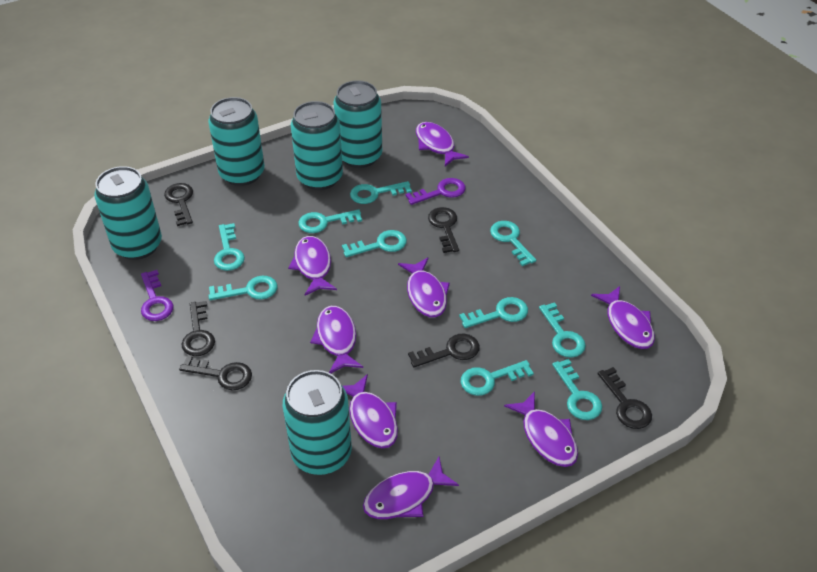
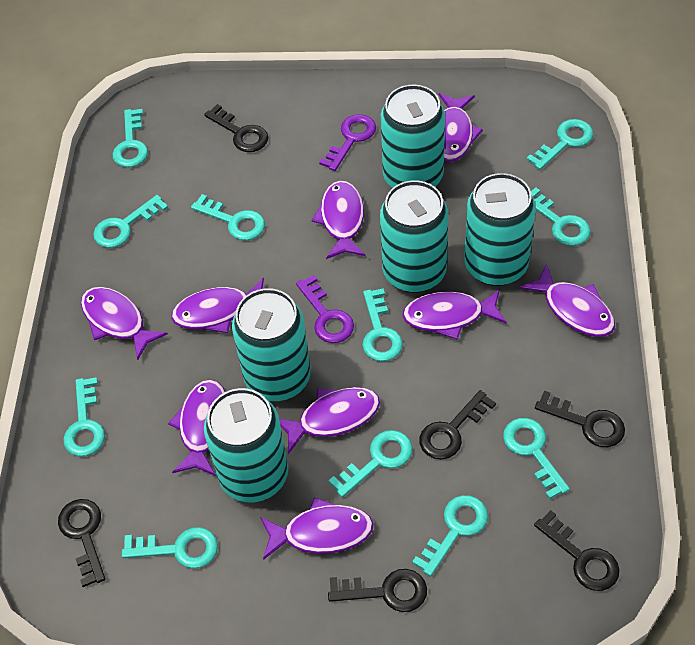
purple fish: 8 -> 9
turquoise key: 10 -> 11

